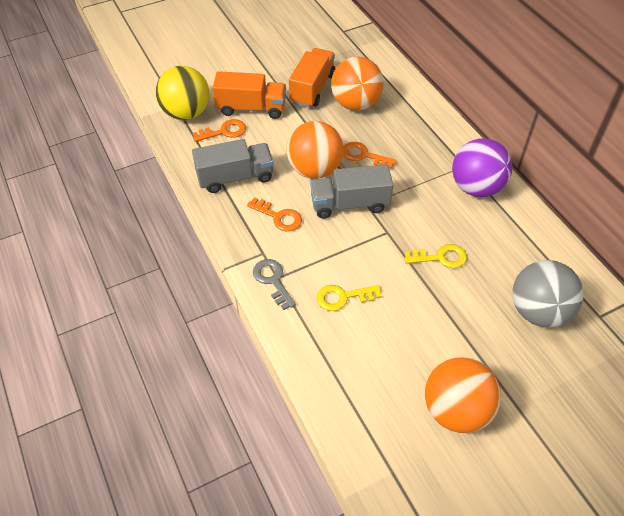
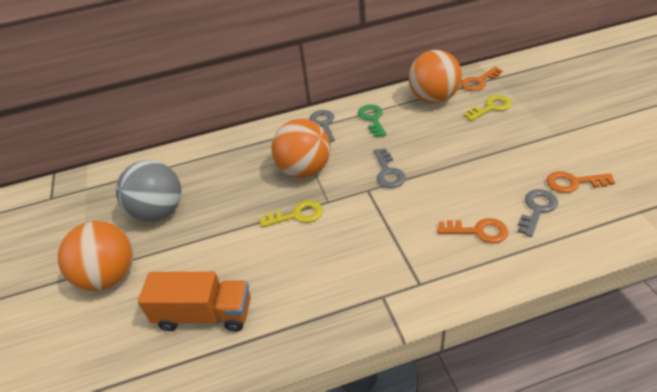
green key: 0 -> 1
grey key: 1 -> 3
grey truck: 2 -> 0
orange truck: 2 -> 1
purple ball: 1 -> 0
yellow ball: 1 -> 0

